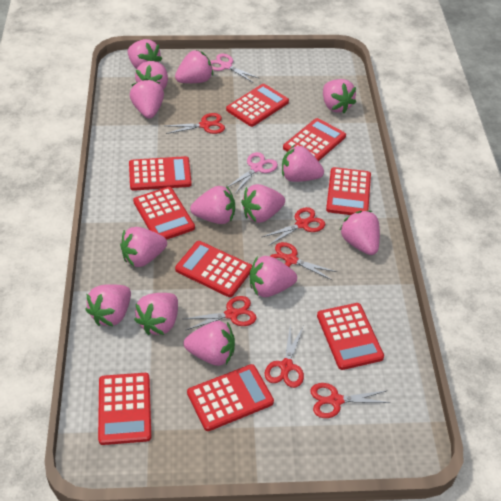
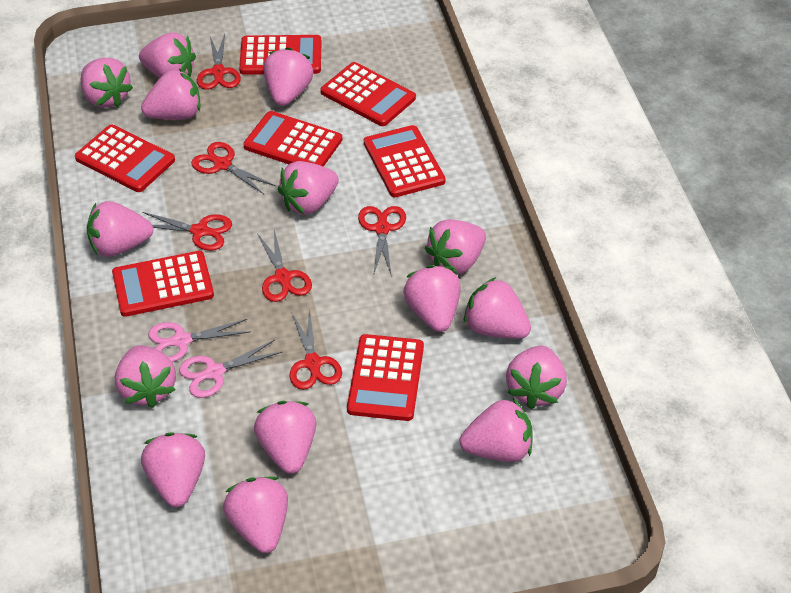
pink strawberry: 14 -> 15
red calculator: 9 -> 7

